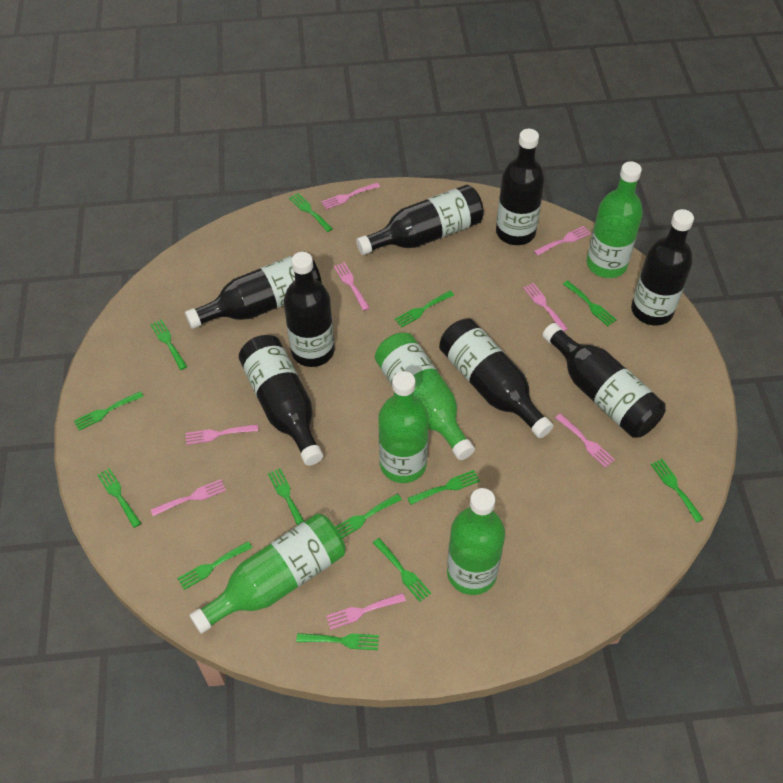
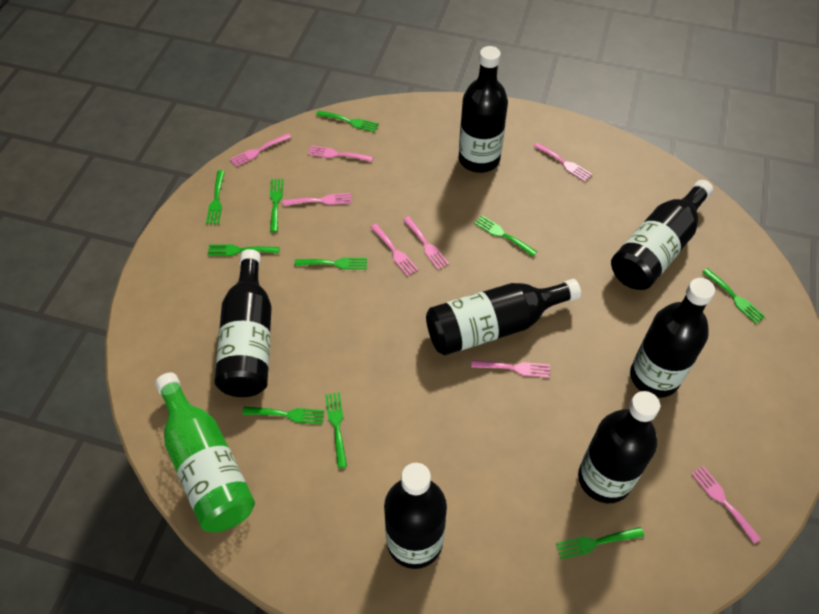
black bottle: 8 -> 7
green bottle: 5 -> 1
green fork: 13 -> 10

